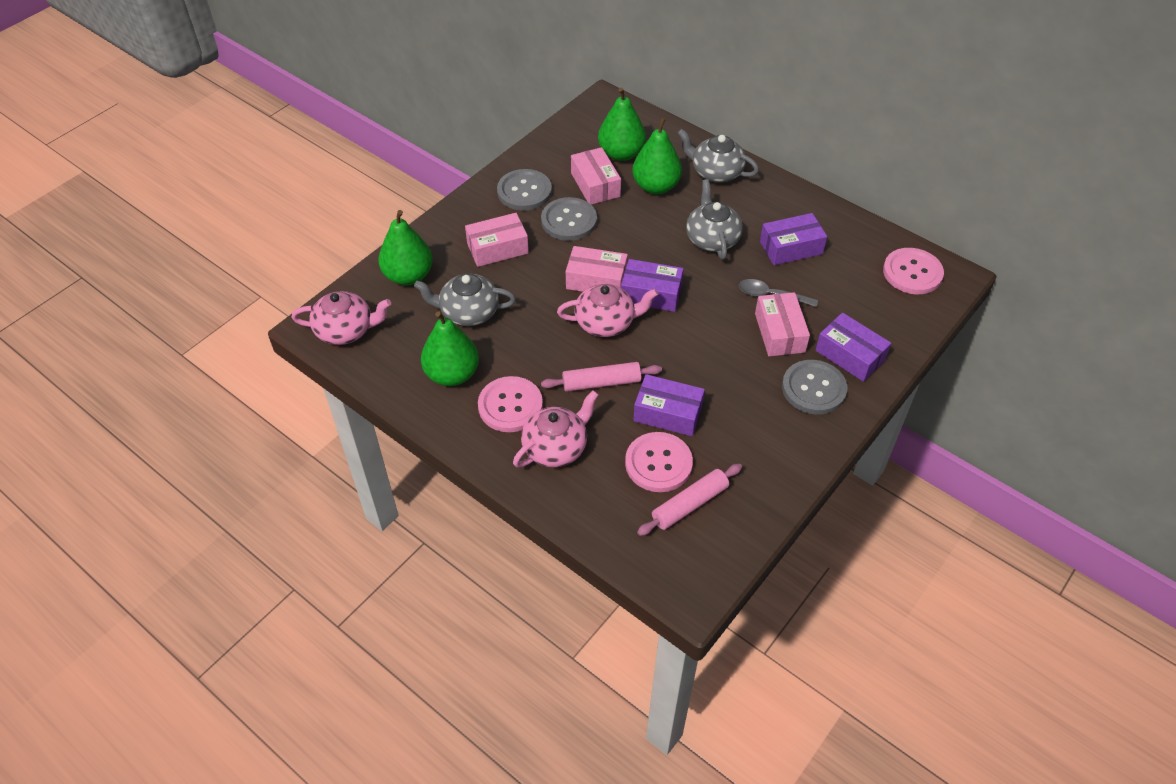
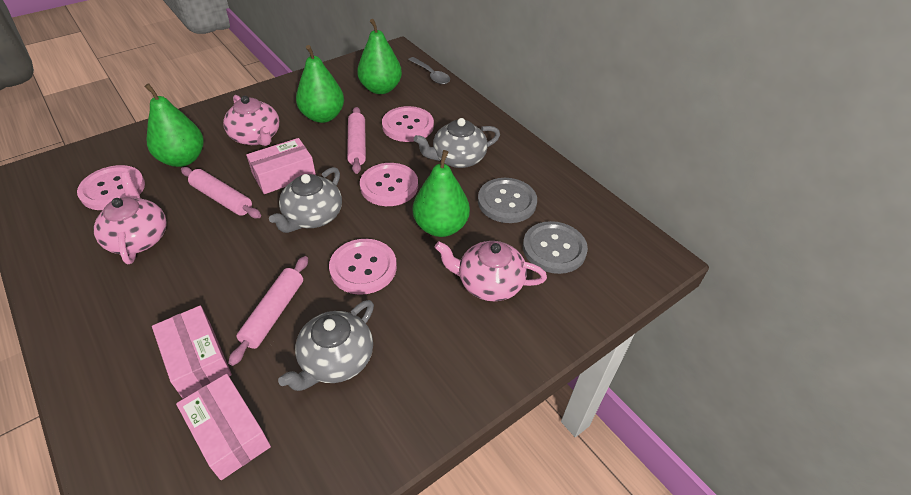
grey button: 3 -> 2
pink box: 4 -> 3
pink button: 3 -> 4
pink rolling pin: 2 -> 3
purple box: 4 -> 0

